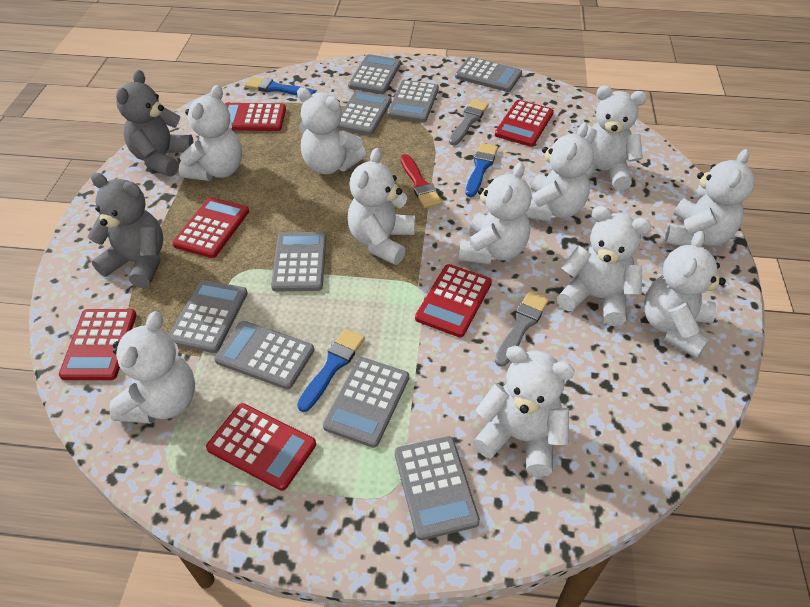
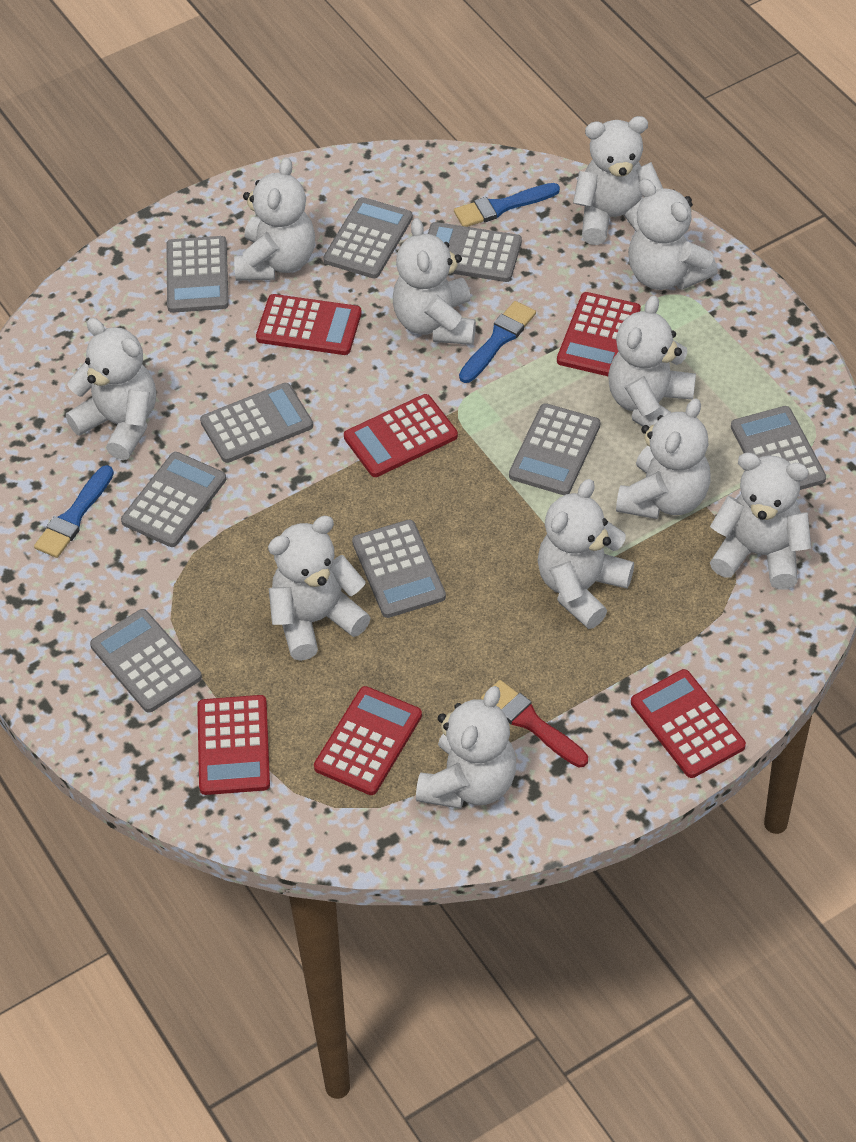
grey brush: 2 -> 0
grey teddy bear: 2 -> 0

